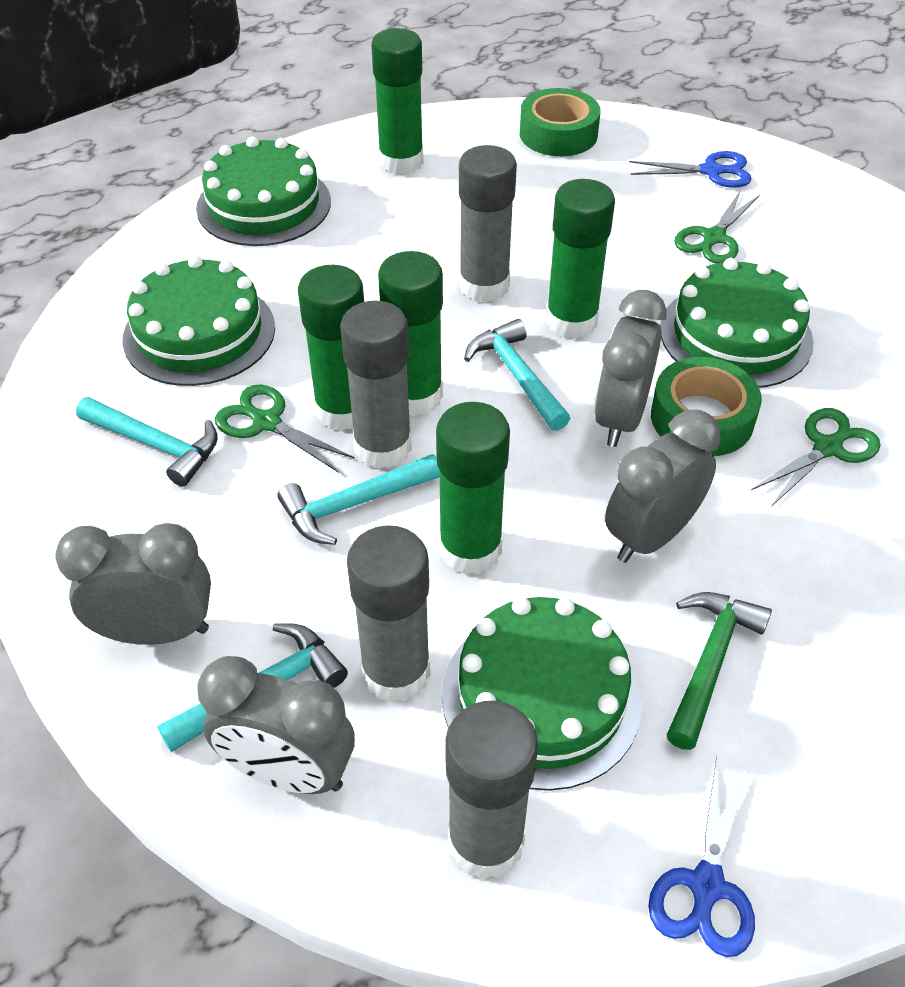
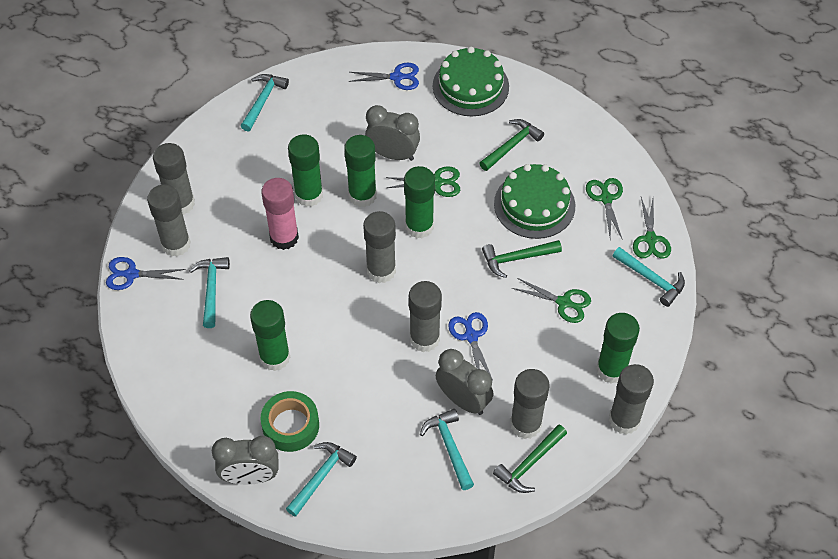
blue scissors: 2 -> 3
green cake: 4 -> 2
green hammer: 1 -> 3
green scissors: 3 -> 4
green tape: 2 -> 1
grey clock: 4 -> 3
grey glue stick: 4 -> 6
pink glue stick: 0 -> 1
turquoise hammer: 4 -> 5

